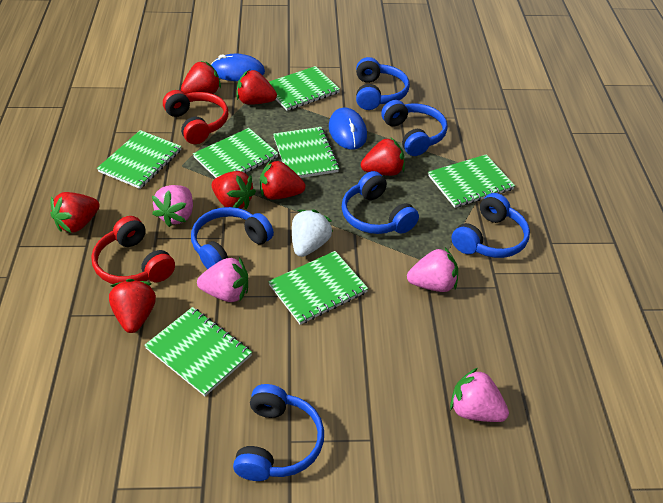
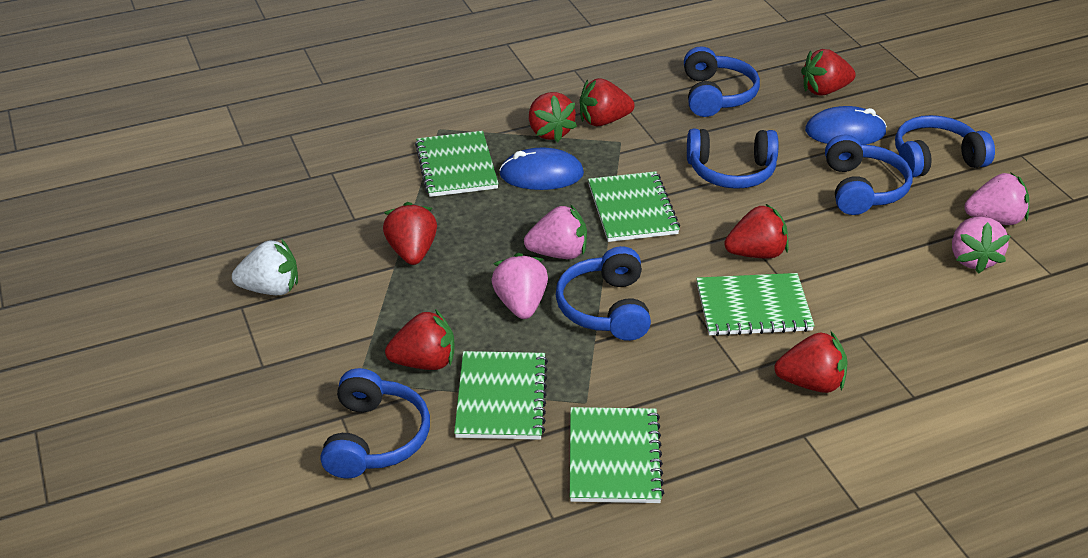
green notebook: 7 -> 5
red headphones: 2 -> 0

